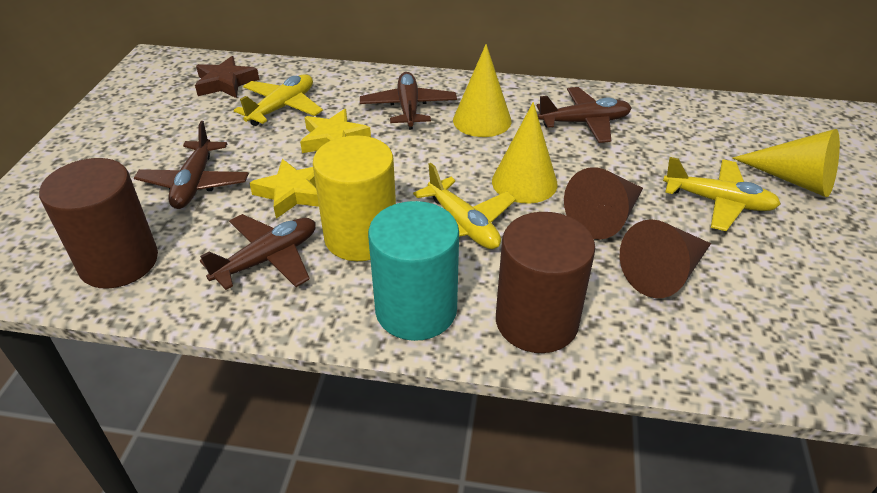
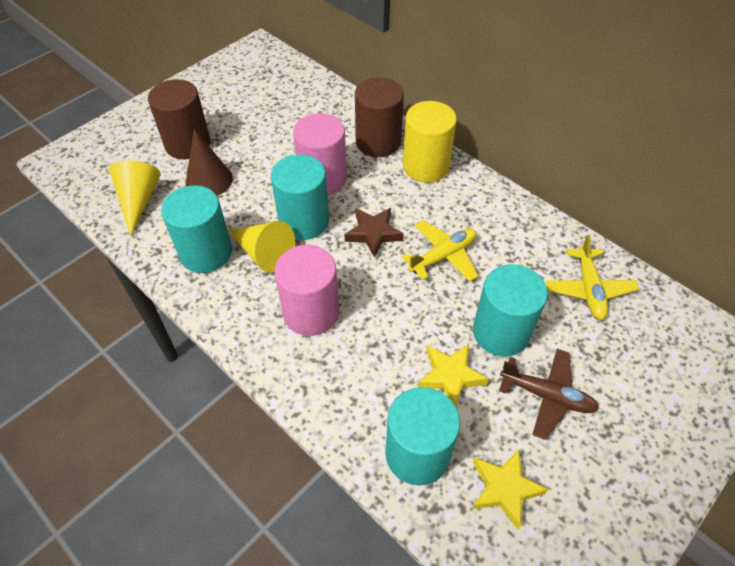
brown cone: 2 -> 1
brown plane: 4 -> 1
pink cylinder: 0 -> 2
turquoise cylinder: 1 -> 4
yellow cone: 3 -> 2
yellow plane: 3 -> 2

